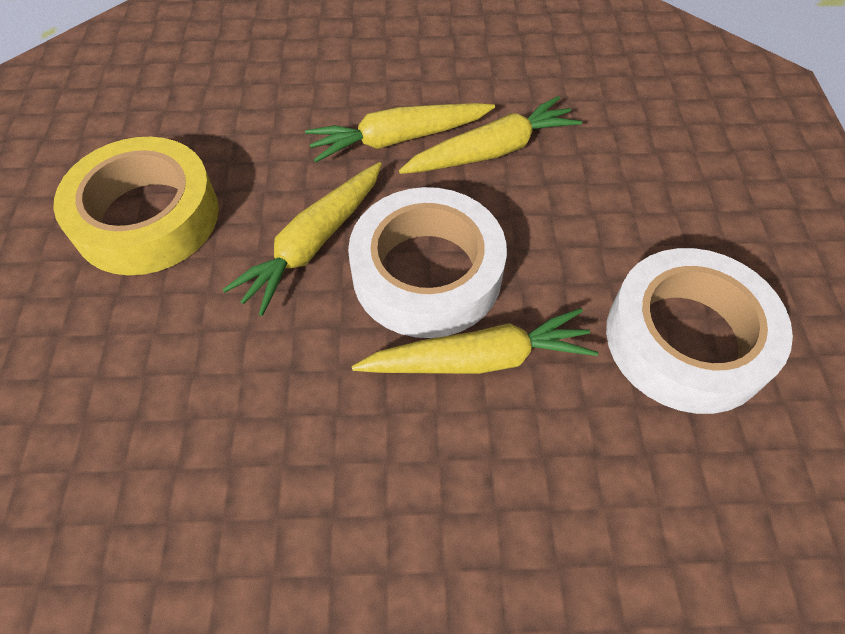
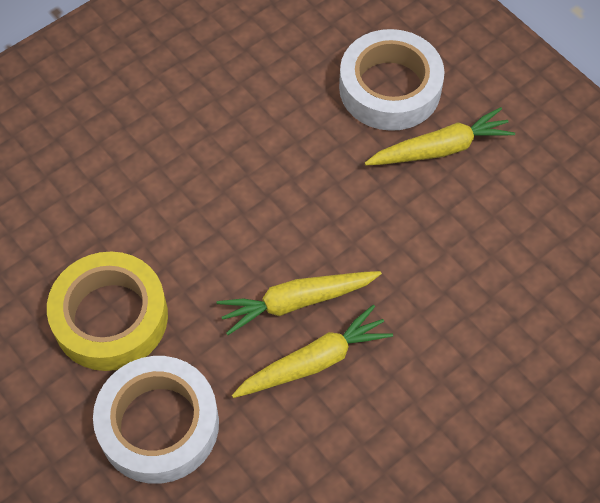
yellow carrot: 4 -> 3

